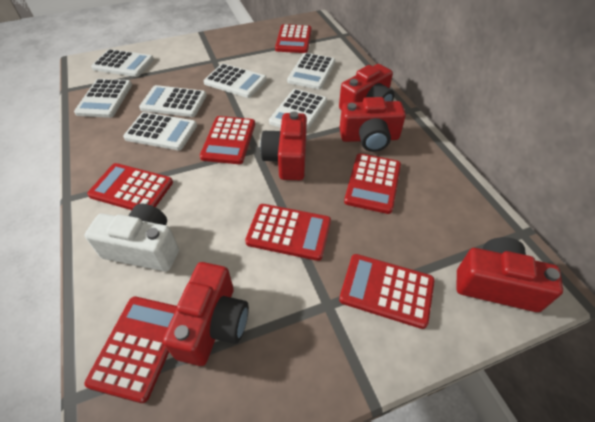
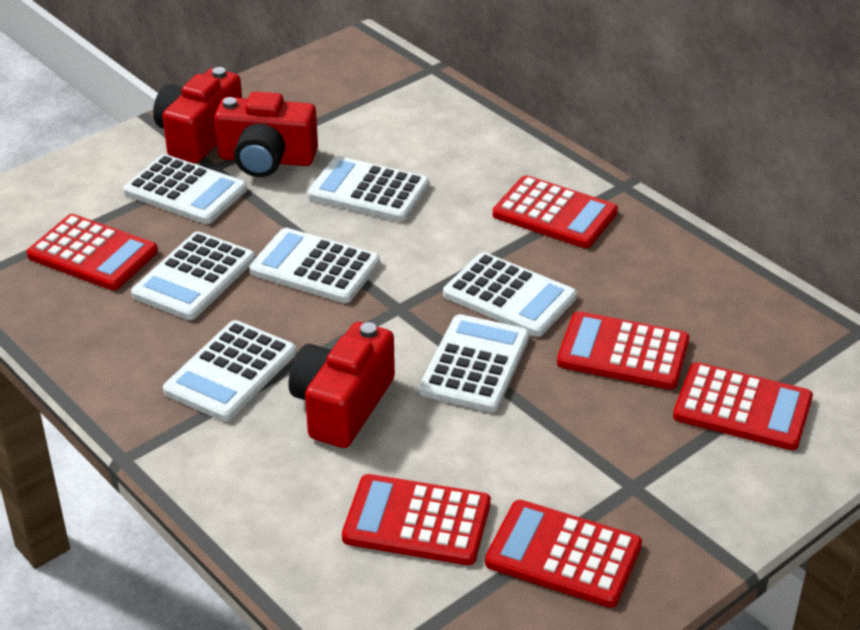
red calculator: 7 -> 6
red camera: 5 -> 3
white camera: 1 -> 0

